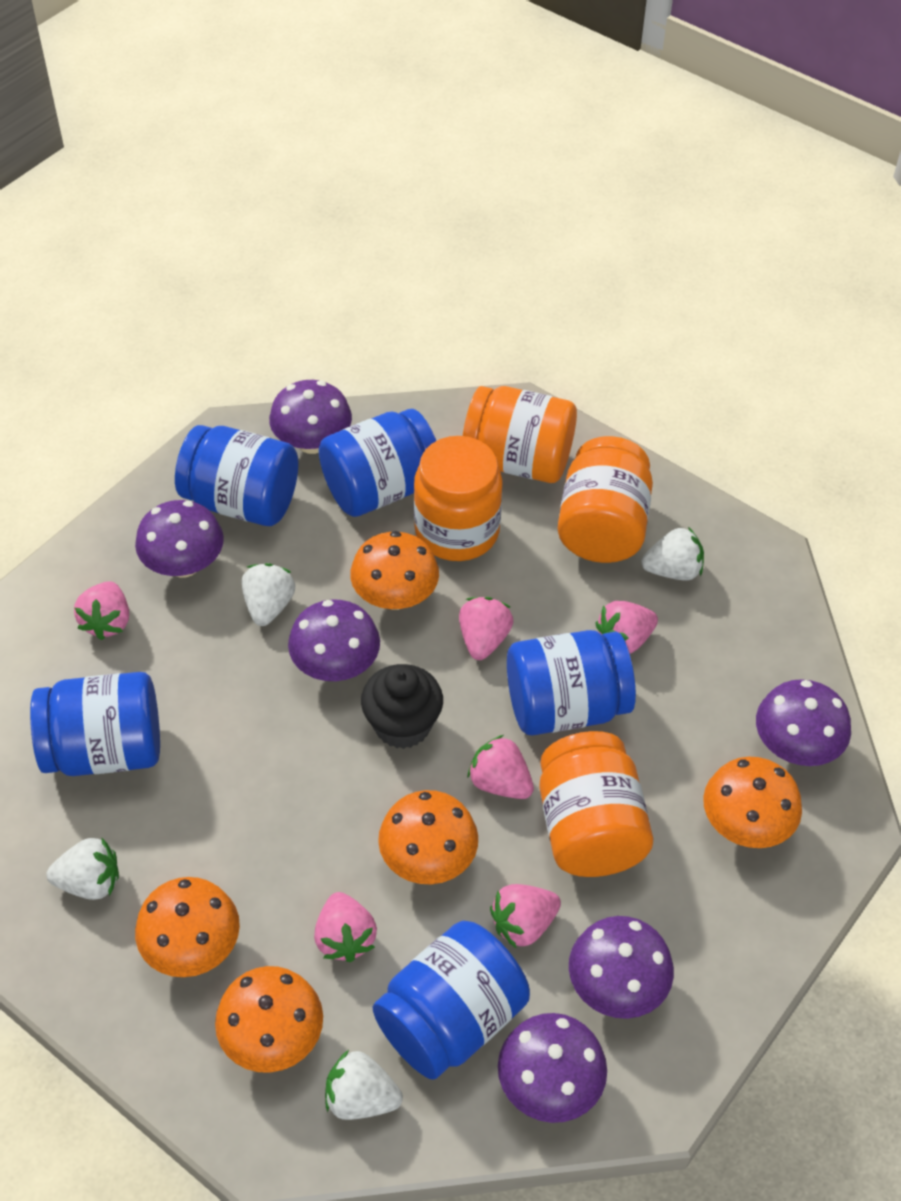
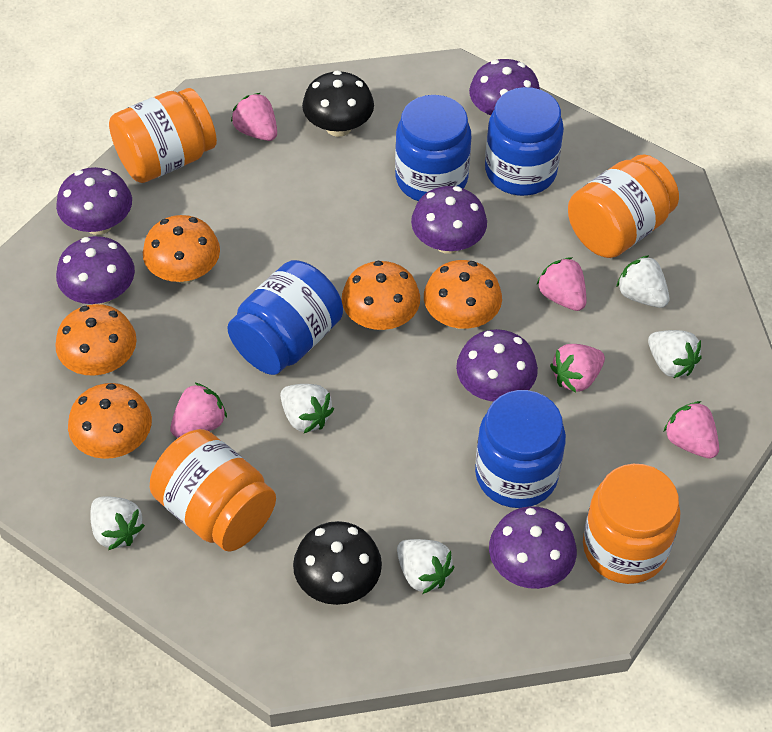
black cupcake: 1 -> 0
black mushroom: 0 -> 2
blue jar: 5 -> 4
pink strawberry: 6 -> 5
white strawberry: 4 -> 5

